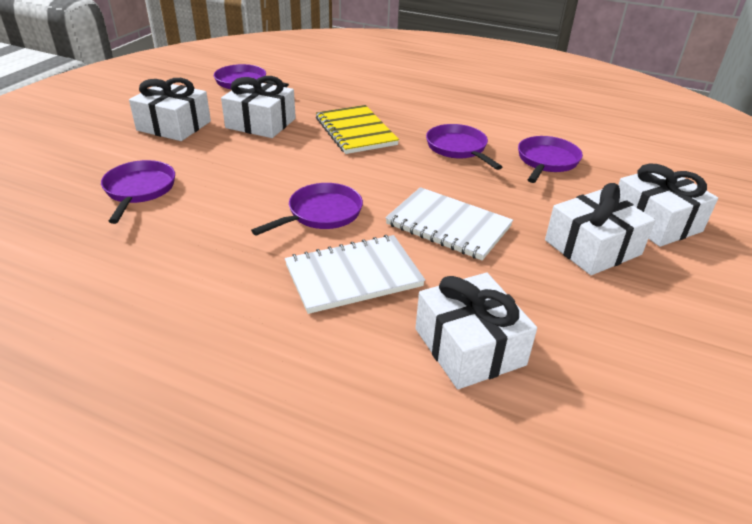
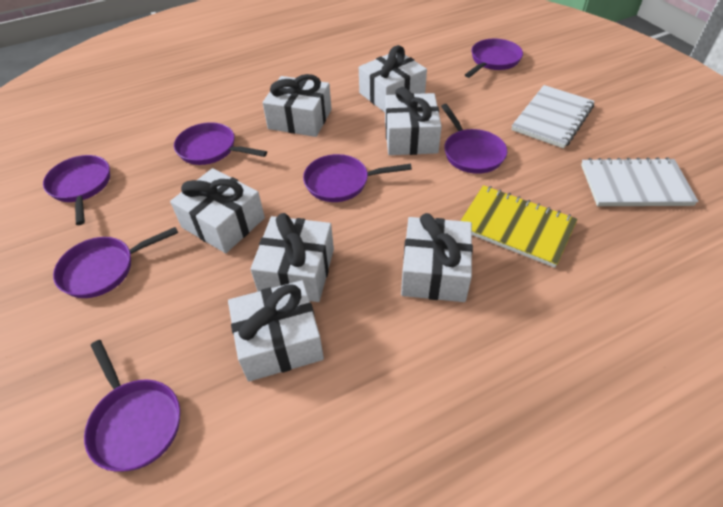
purple pan: 5 -> 7
white gift: 5 -> 7

